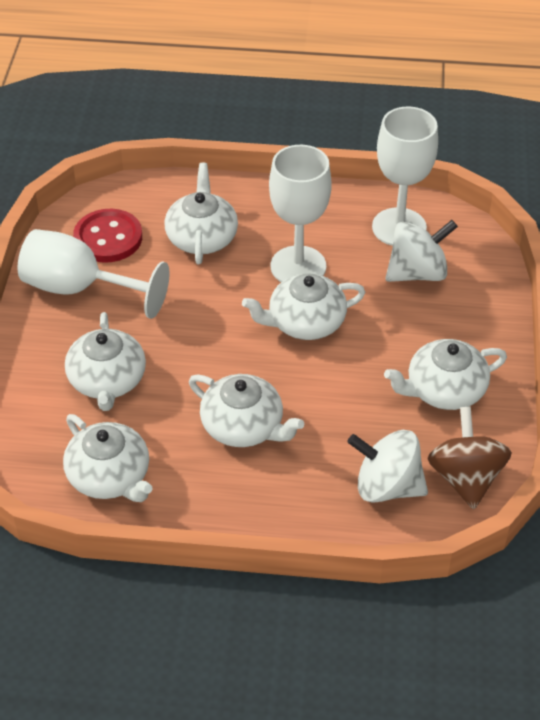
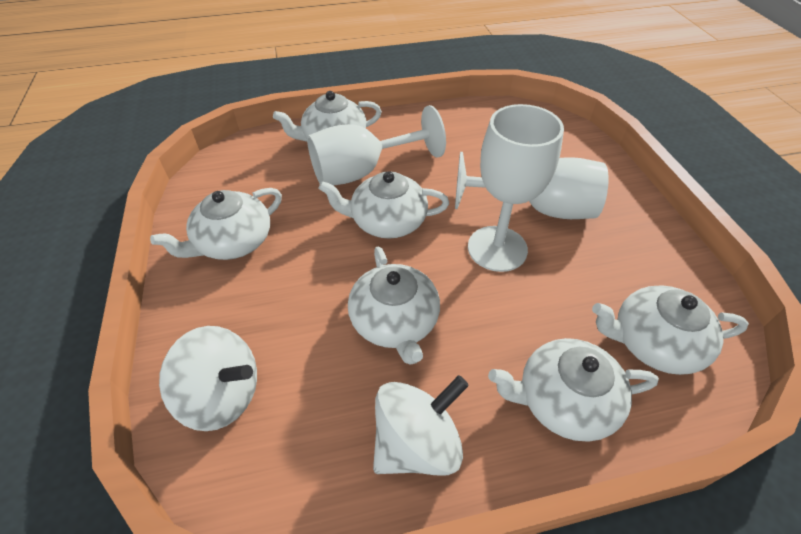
brown spinning top: 1 -> 0
red button: 1 -> 0

